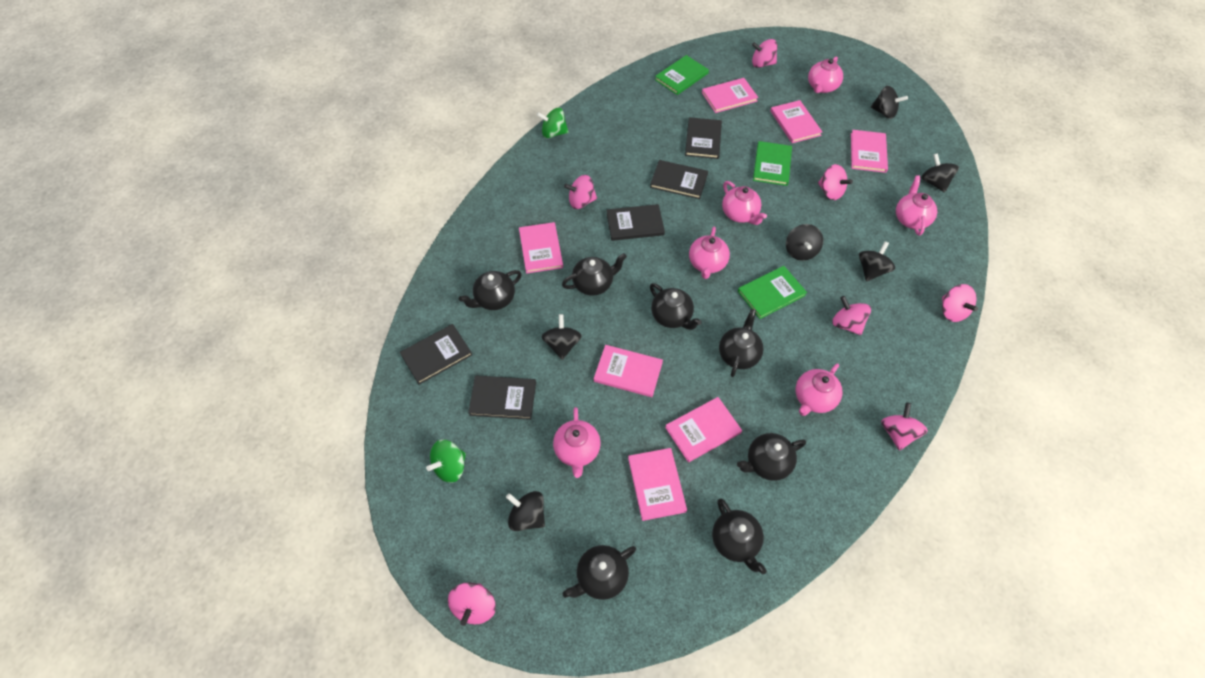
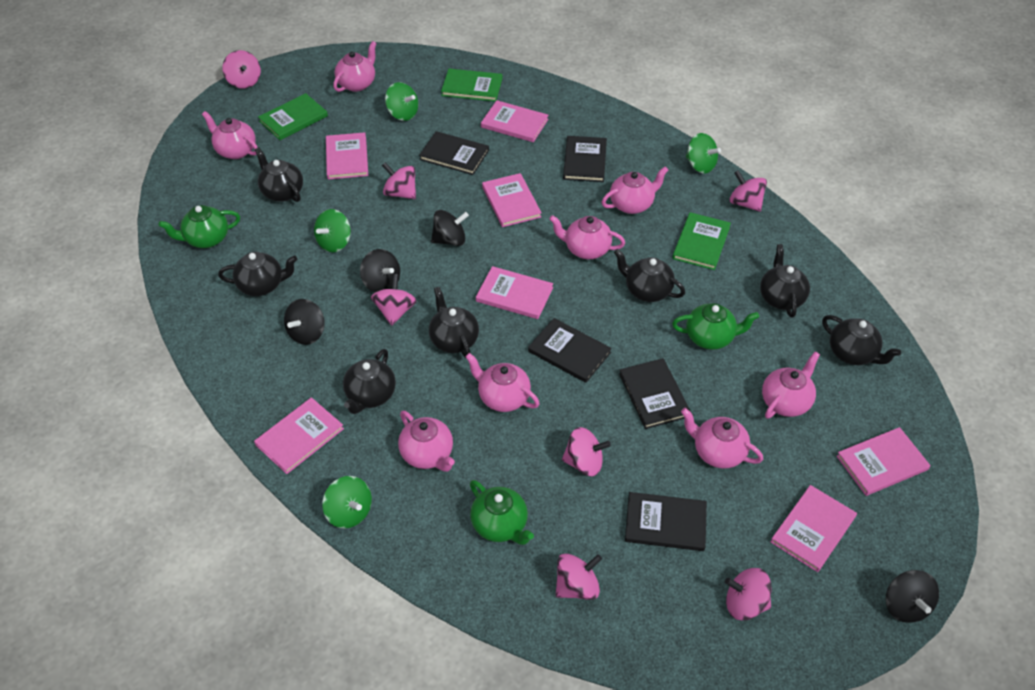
black spinning top: 6 -> 4
green spinning top: 2 -> 4
green teapot: 0 -> 3
pink teapot: 6 -> 8

